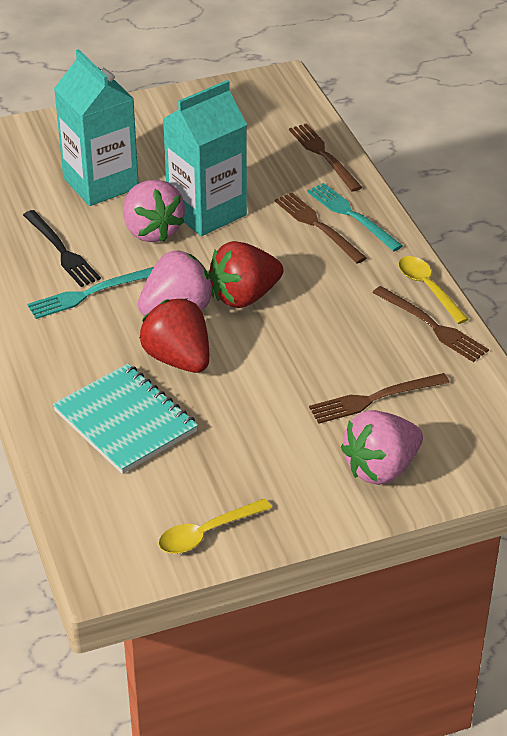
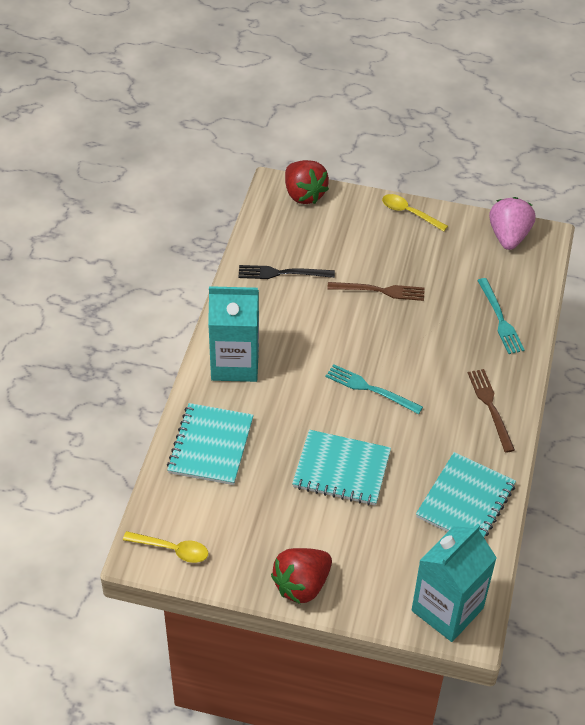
brown fork: 4 -> 2
pink strawberry: 3 -> 1
turquoise notebook: 1 -> 3

